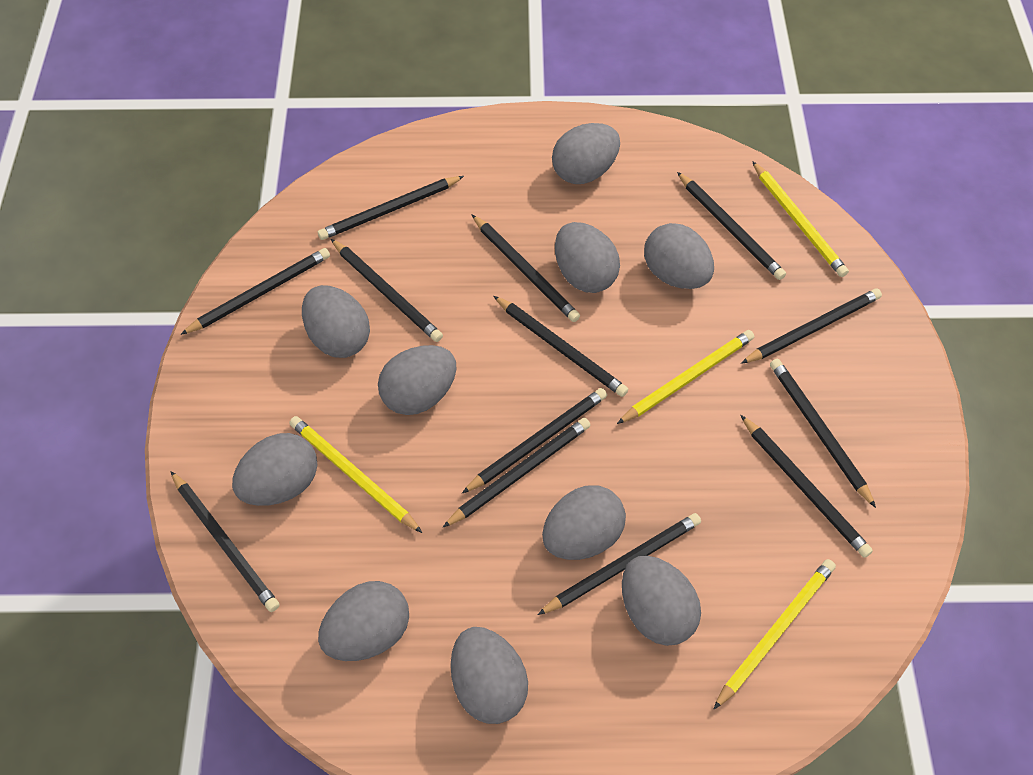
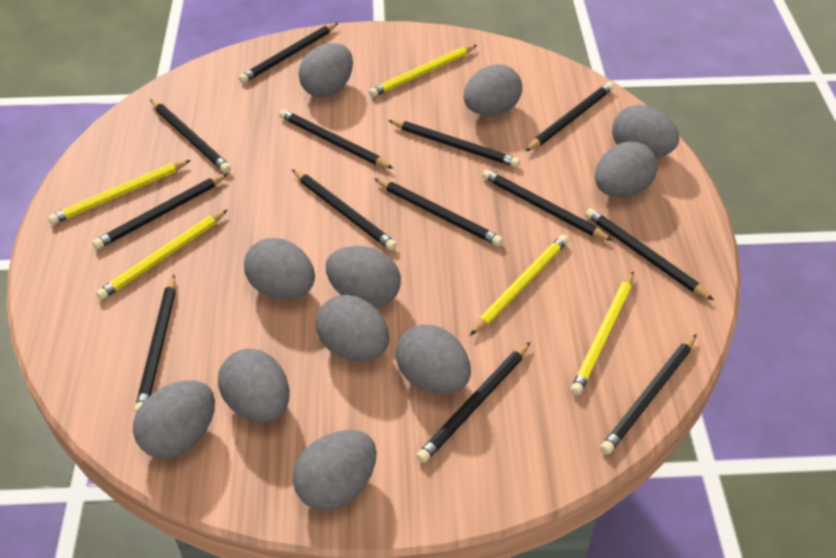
grey egg: 10 -> 11
yellow pencil: 4 -> 5

